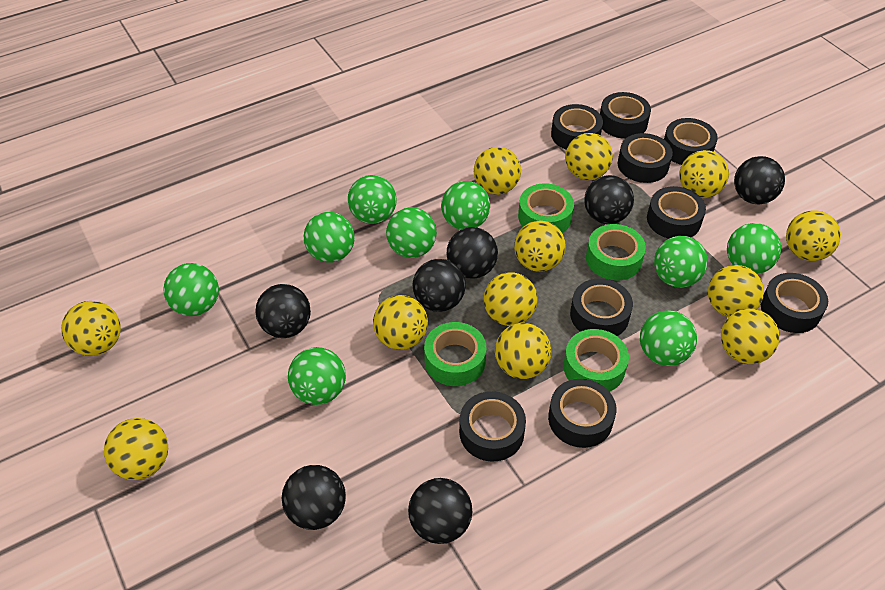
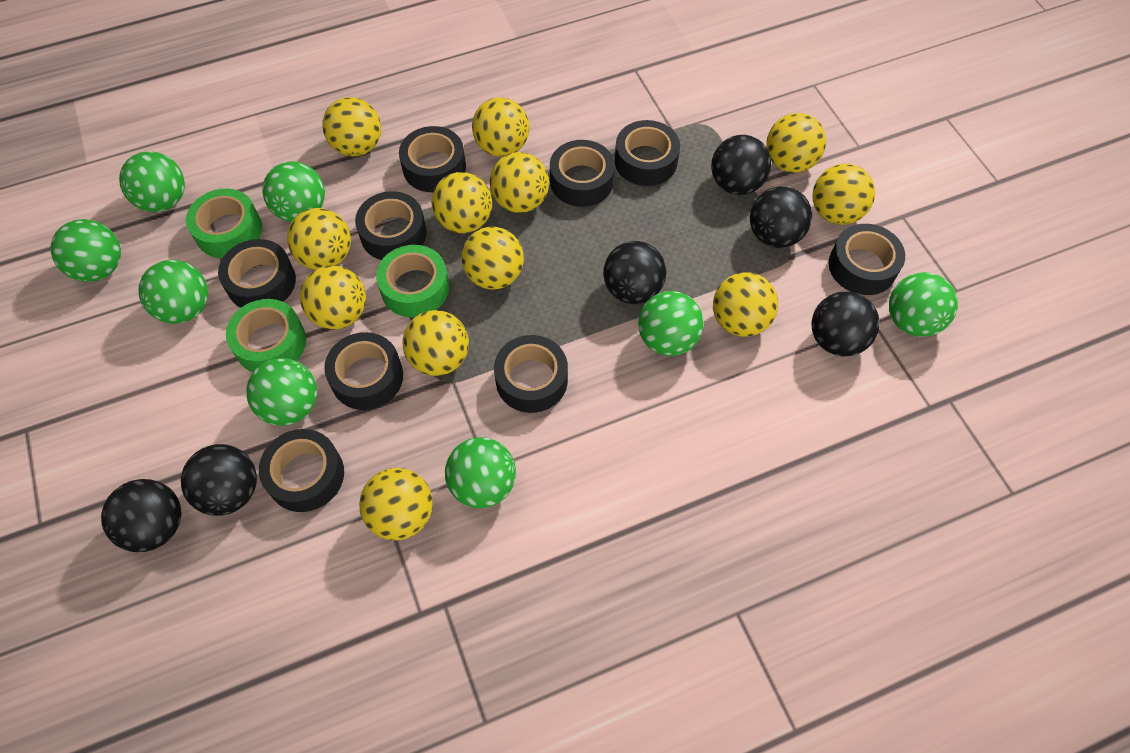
black ball: 7 -> 6
green ball: 9 -> 8
green tape: 4 -> 3

